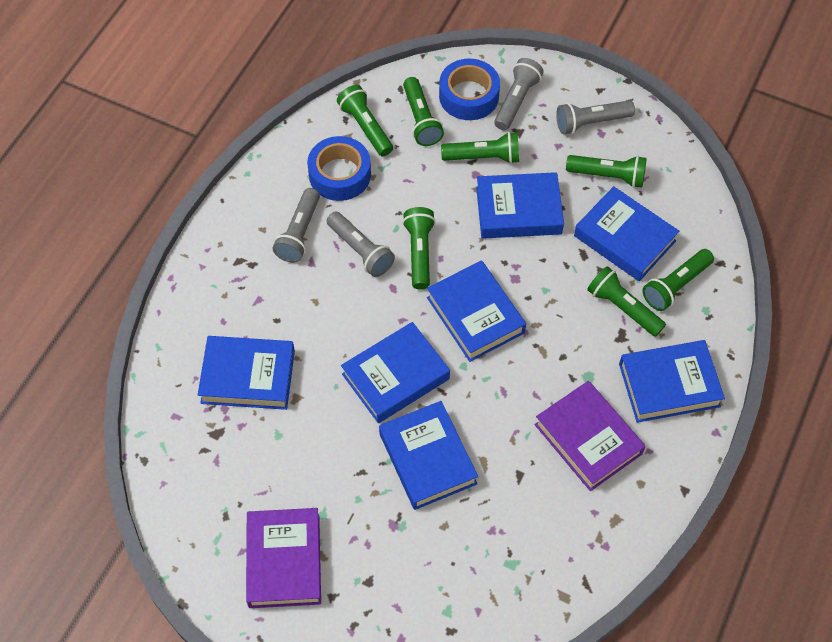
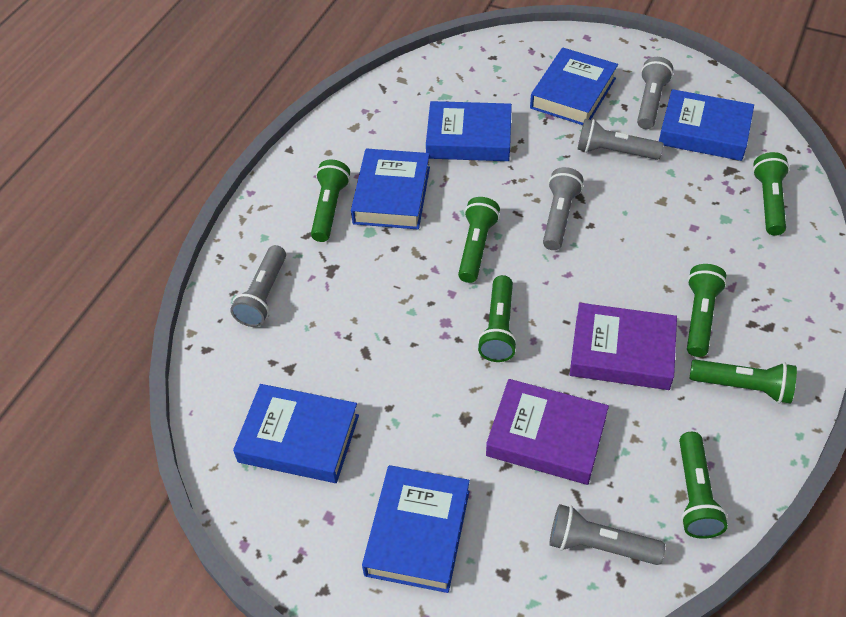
blue book: 7 -> 6
blue tape: 2 -> 0
grey flashlight: 4 -> 5

